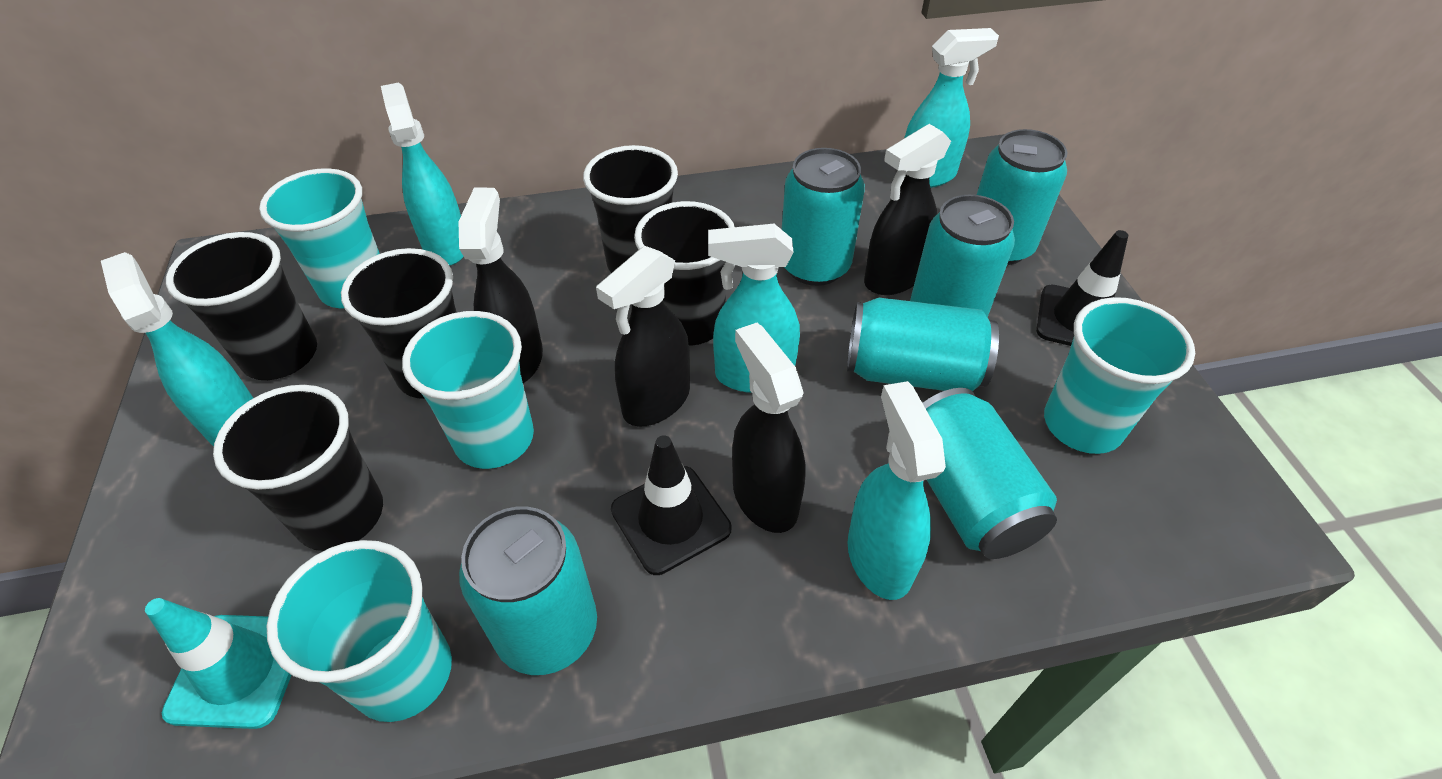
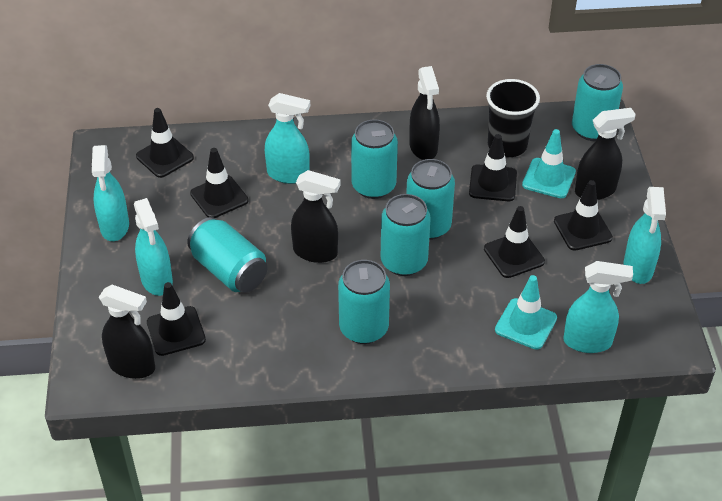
black cup: 5 -> 1
black traffic cone: 2 -> 6
turquoise cup: 4 -> 0
turquoise traffic cone: 1 -> 2

